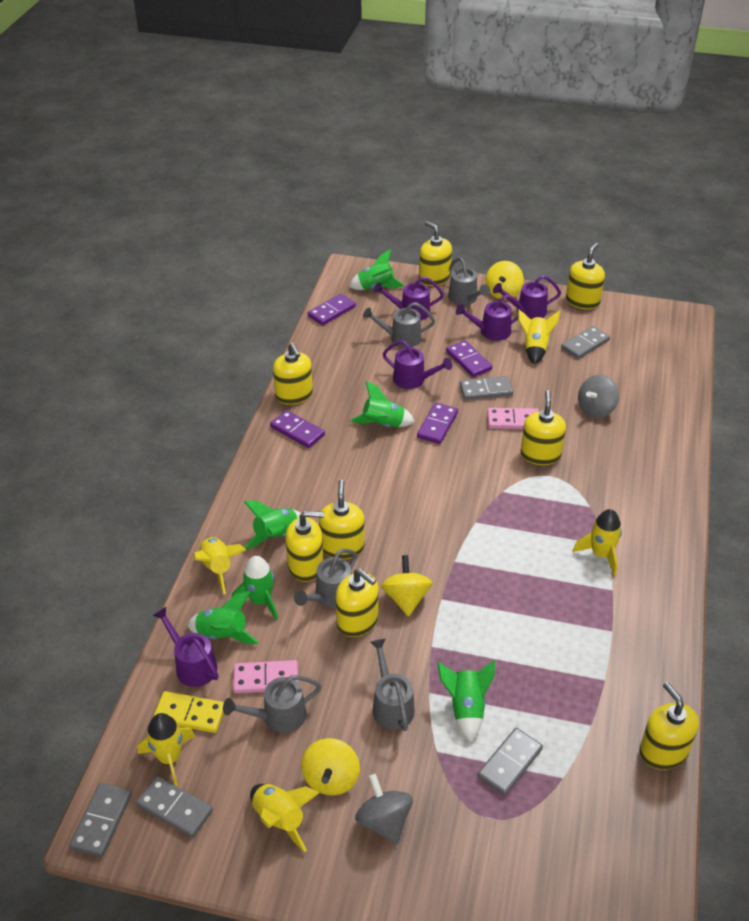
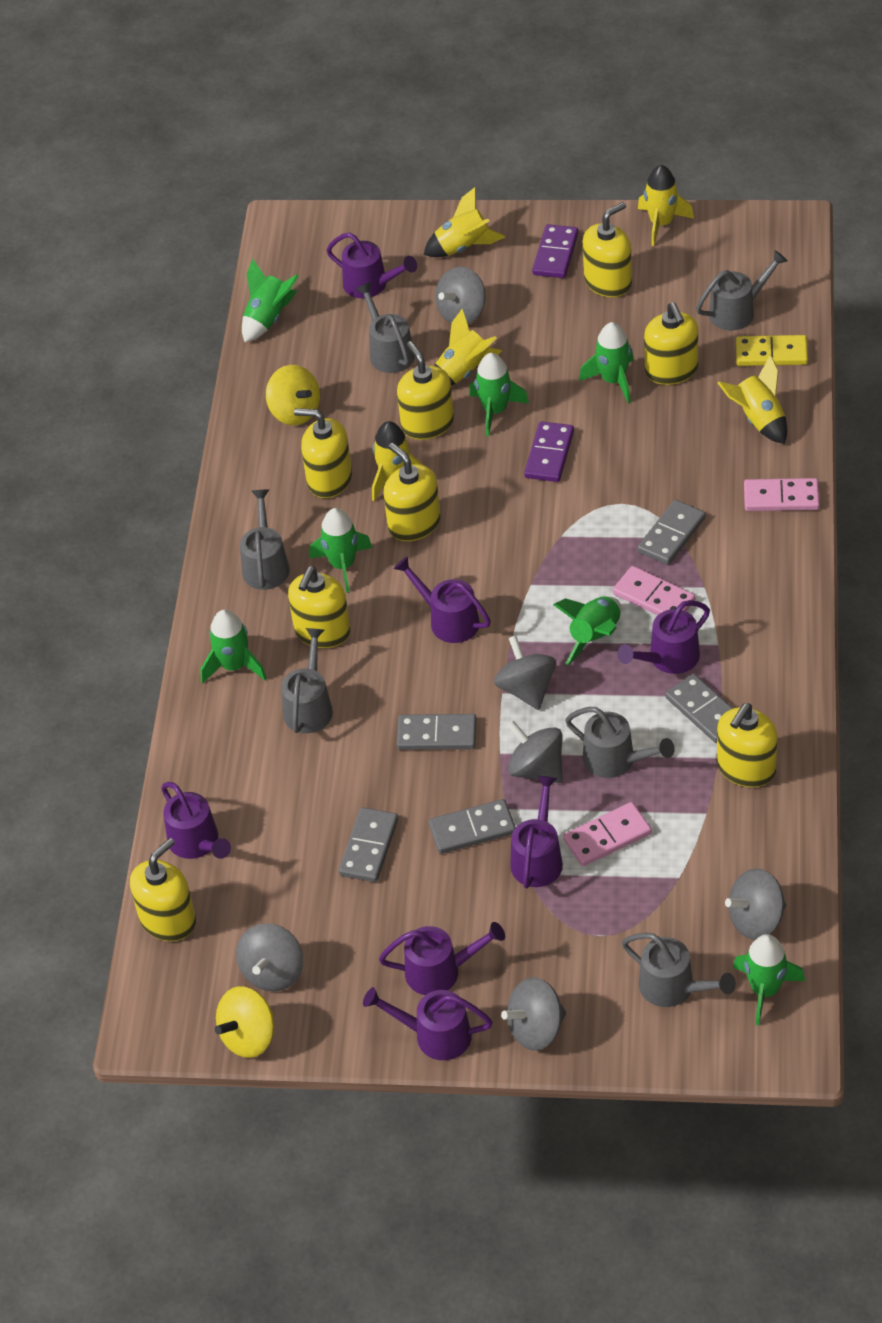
green rocket: 6 -> 7
grey spinning top: 2 -> 6
grey watering can: 5 -> 6
pink domino: 2 -> 3
purple domino: 4 -> 2
purple watering can: 5 -> 7
yellow spinning top: 3 -> 2

